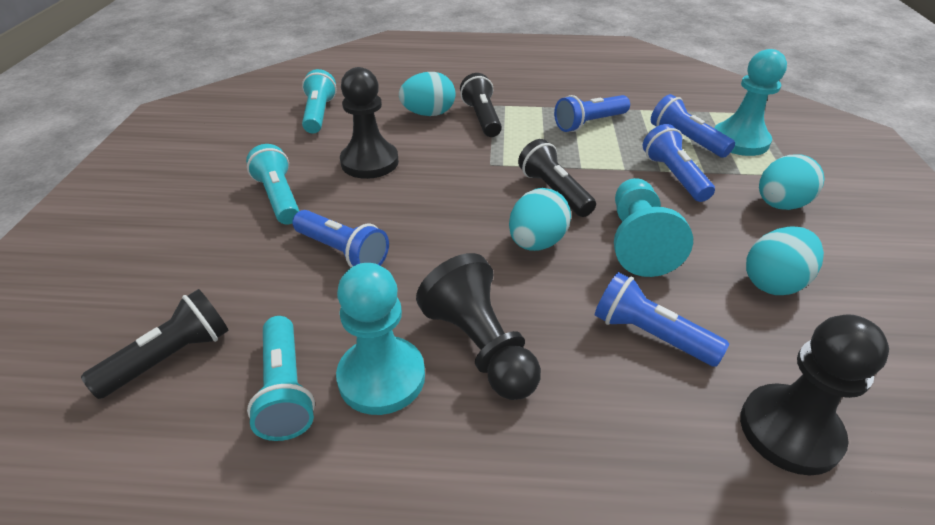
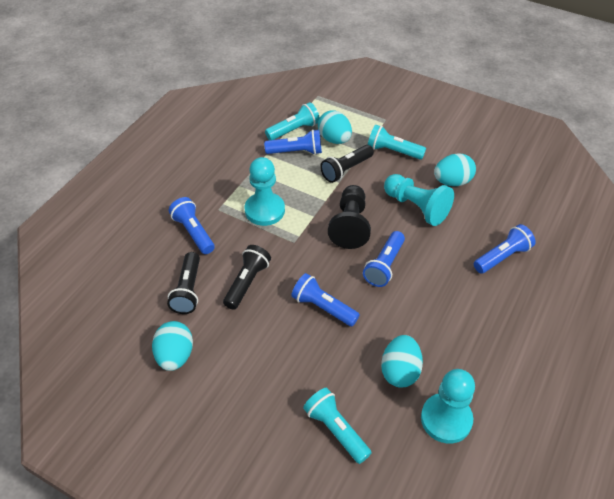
black pawn: 3 -> 1

